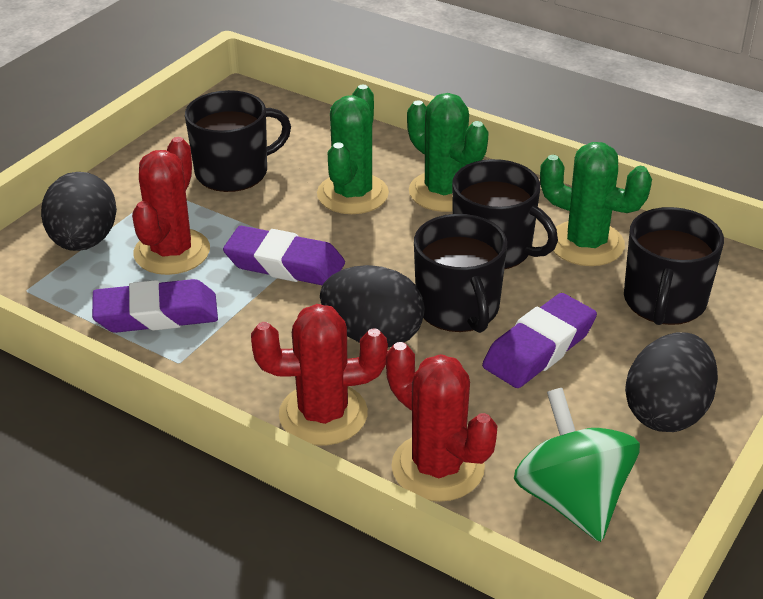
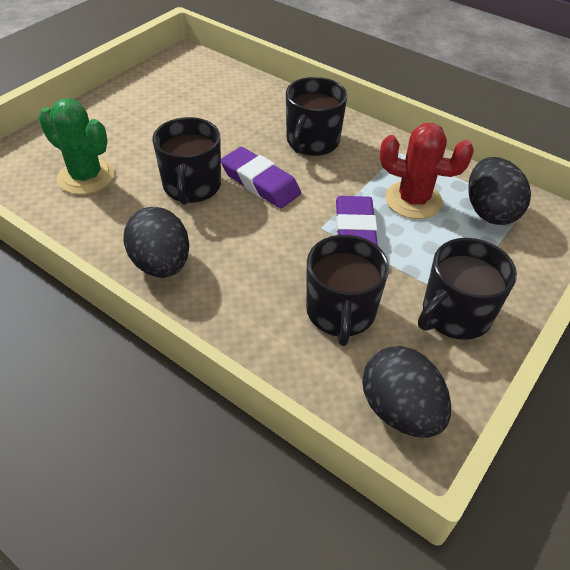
green cactus: 3 -> 1
green spinning top: 1 -> 0
purple eraser: 3 -> 2
red cactus: 3 -> 1

